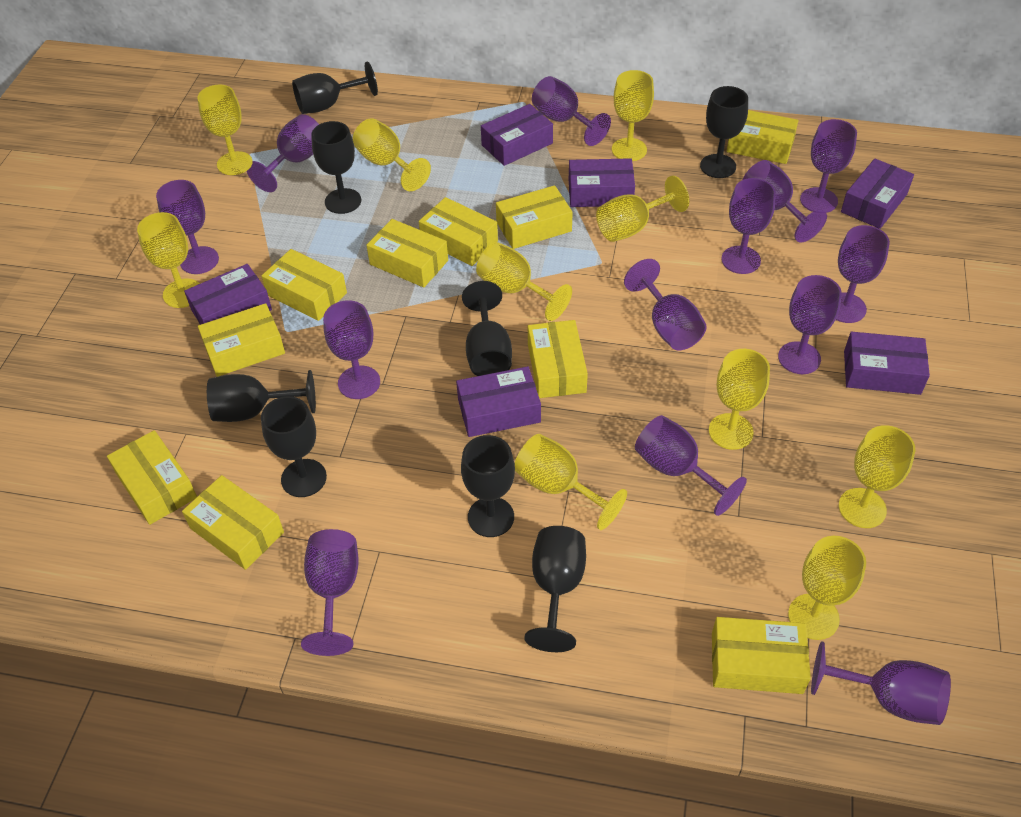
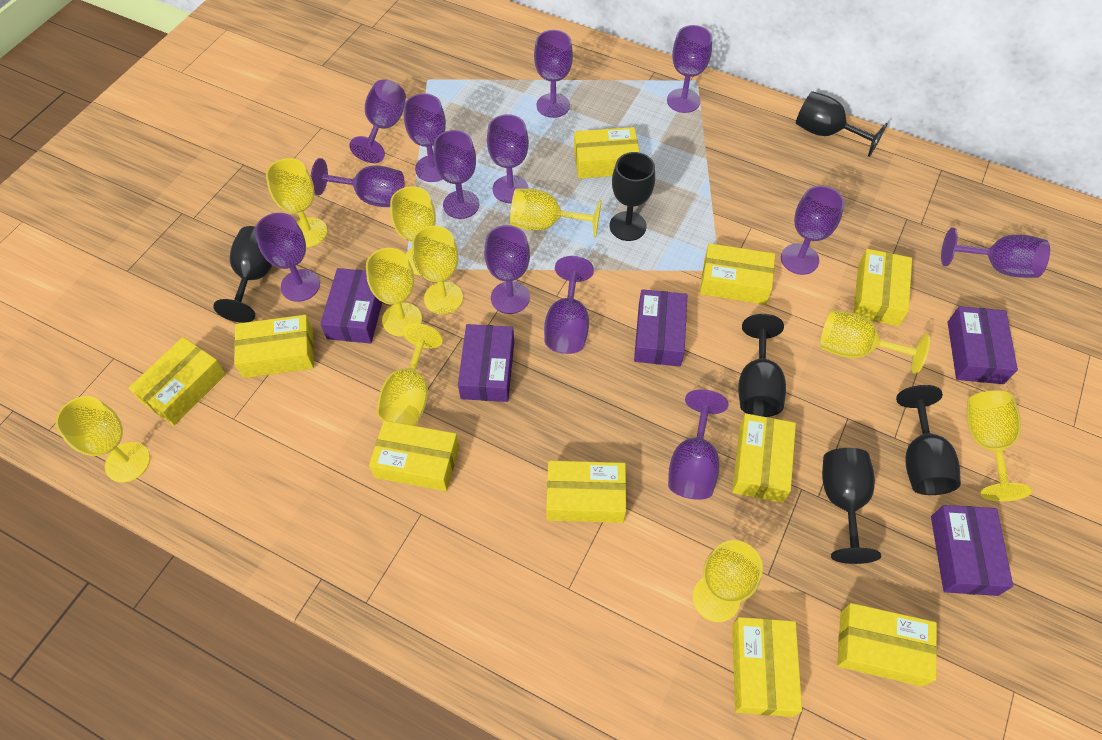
black goblet: 8 -> 6
purple box: 6 -> 5

